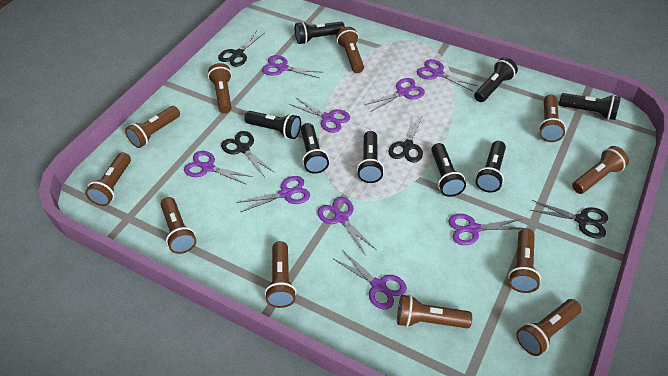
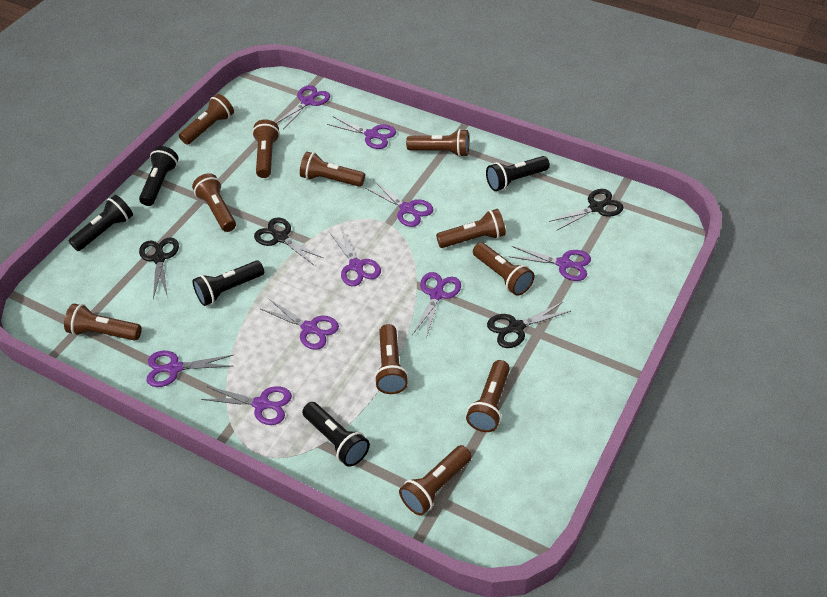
black flashlight: 8 -> 5

